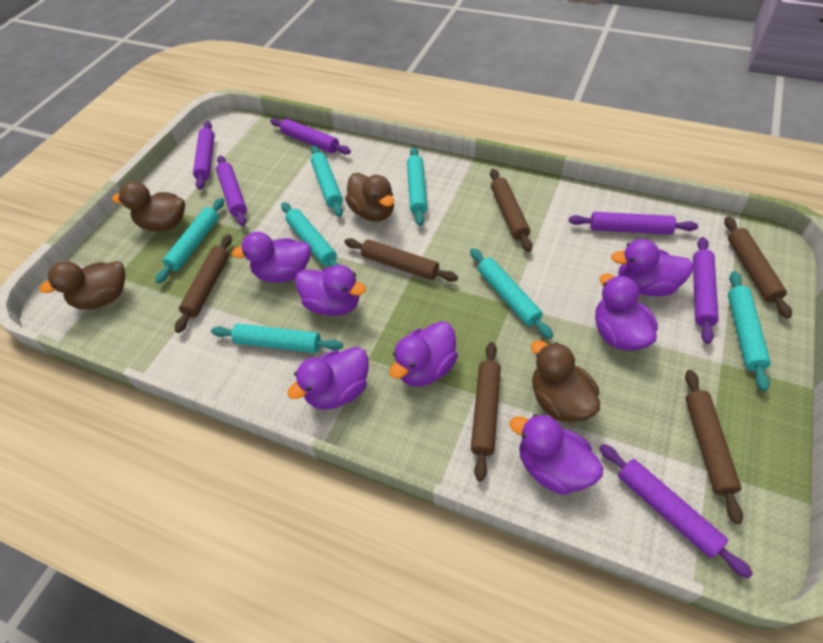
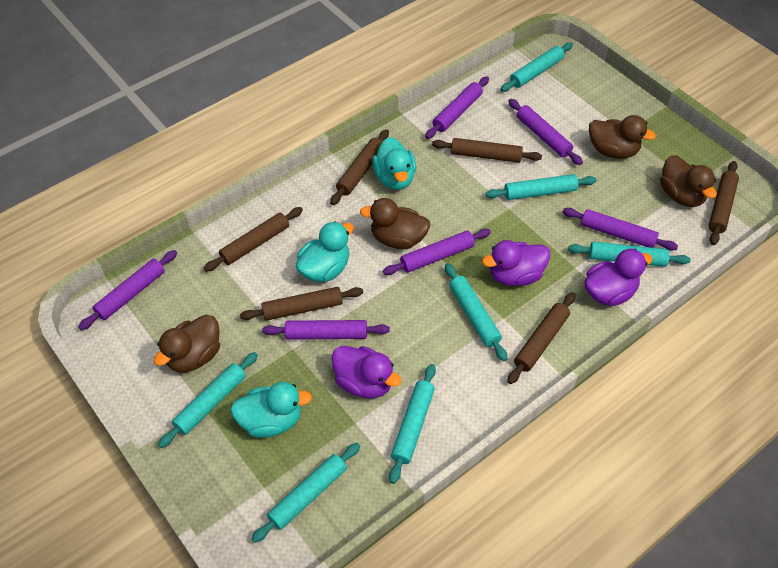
purple duck: 7 -> 3
turquoise duck: 0 -> 3

